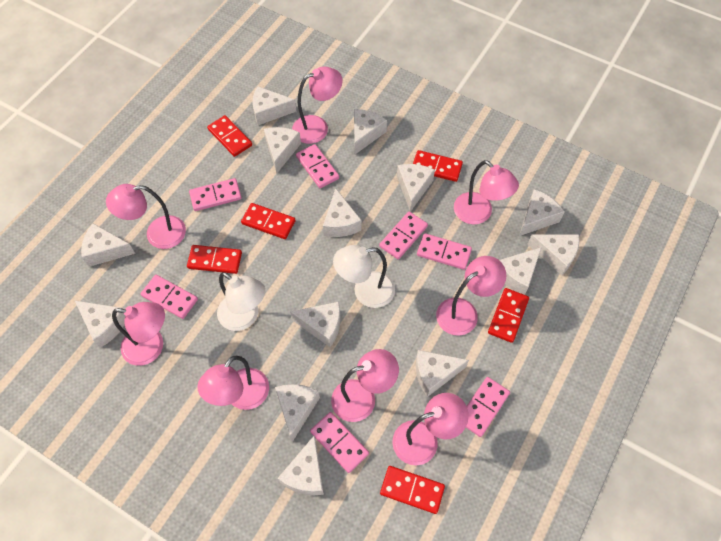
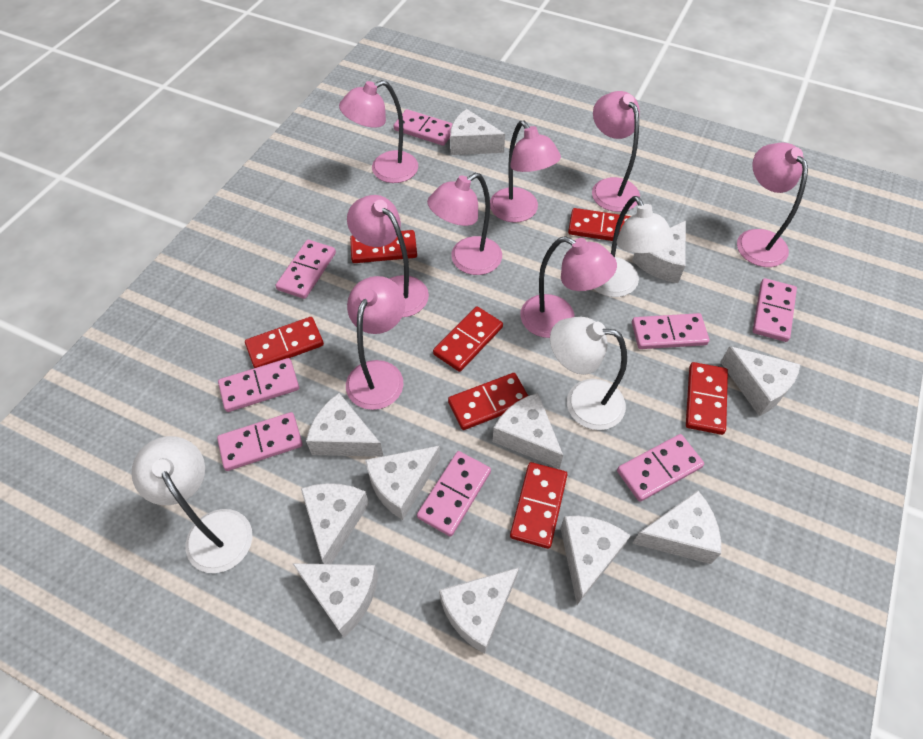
pink domino: 7 -> 8
red domino: 6 -> 7
white cheese: 14 -> 11
white lamp: 2 -> 3

